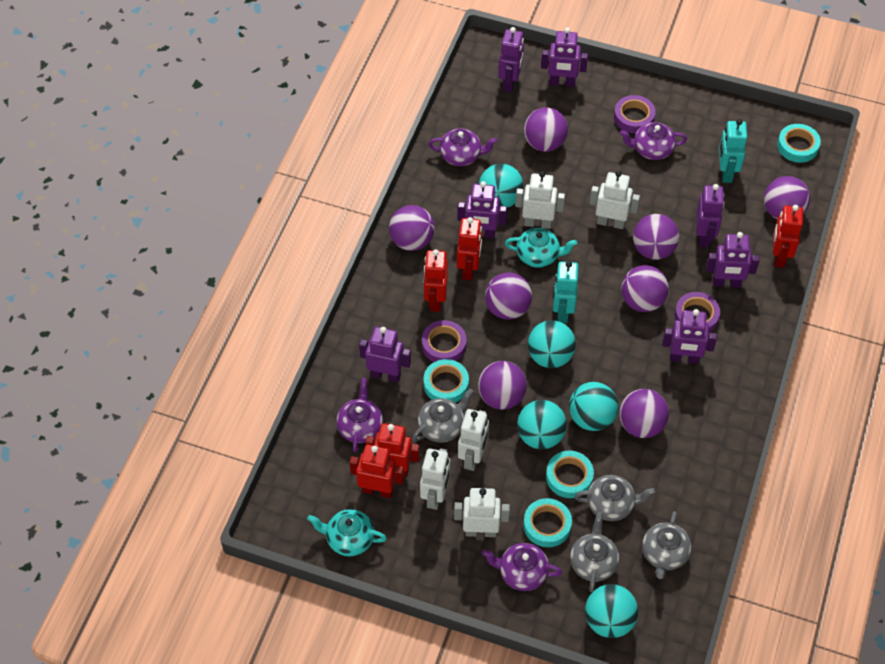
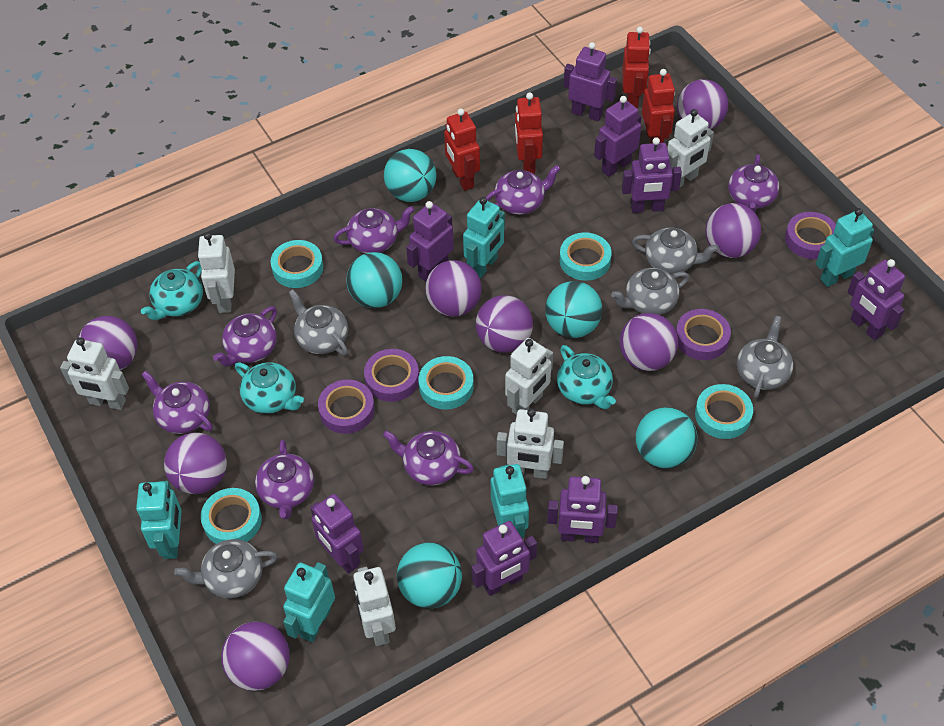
grey teapot: 4 -> 5
purple robot: 7 -> 8
purple tape: 3 -> 4
purple teapot: 4 -> 7
red robot: 5 -> 4
turquoise robot: 2 -> 5
turquoise tape: 4 -> 5
turquoise teapot: 2 -> 3
white robot: 5 -> 6

